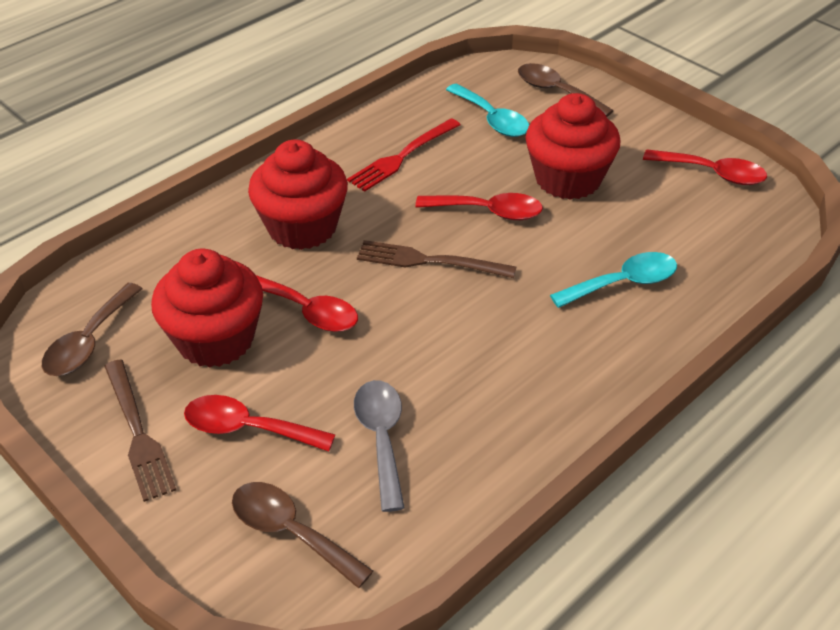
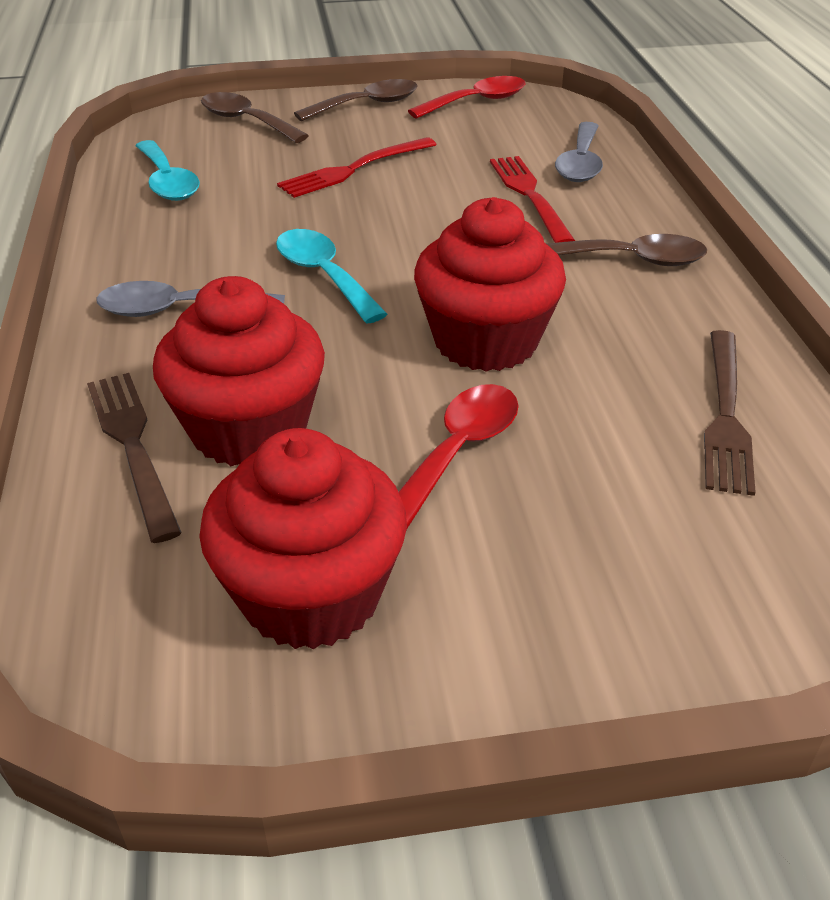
grey spoon: 1 -> 2
red fork: 1 -> 2
red spoon: 4 -> 2

